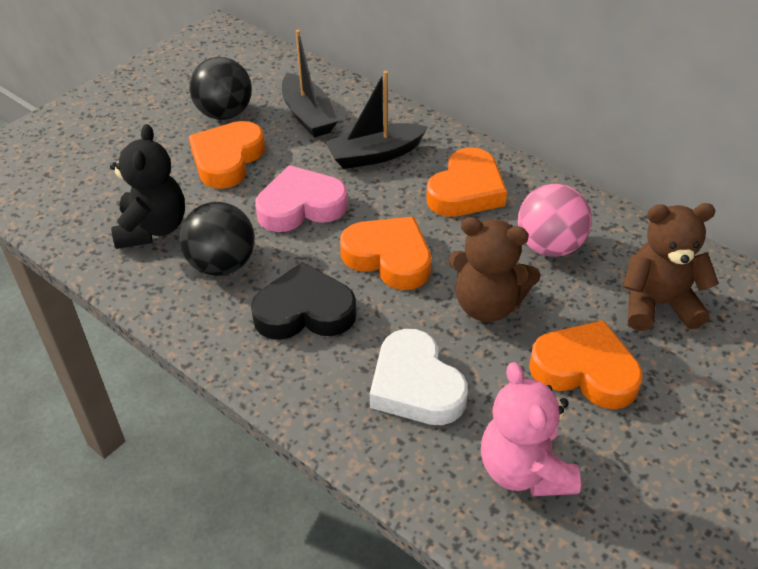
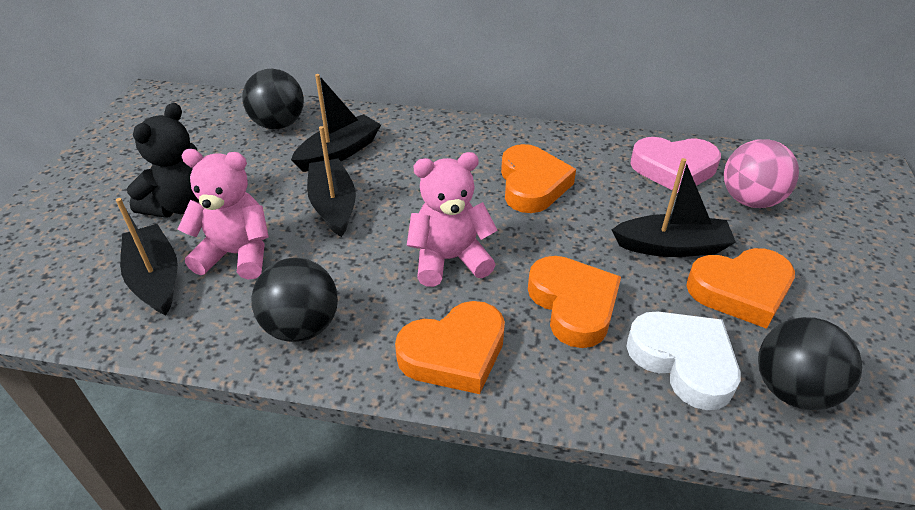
black ball: 2 -> 3
black boat: 2 -> 4
black heart: 1 -> 0
brown teddy bear: 2 -> 0
pink teddy bear: 1 -> 2

